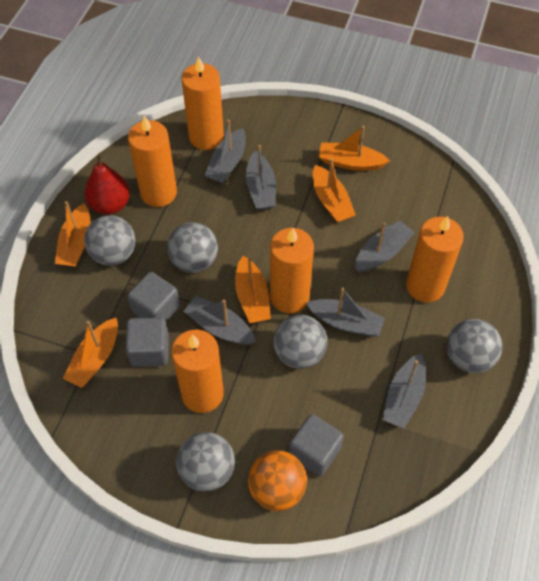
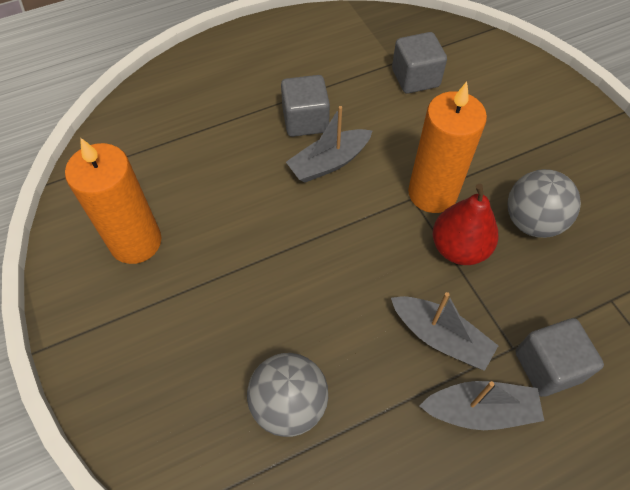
grey ball: 5 -> 2
grey boat: 6 -> 3
orange ball: 1 -> 0
orange boat: 5 -> 0
orange candle: 5 -> 2

